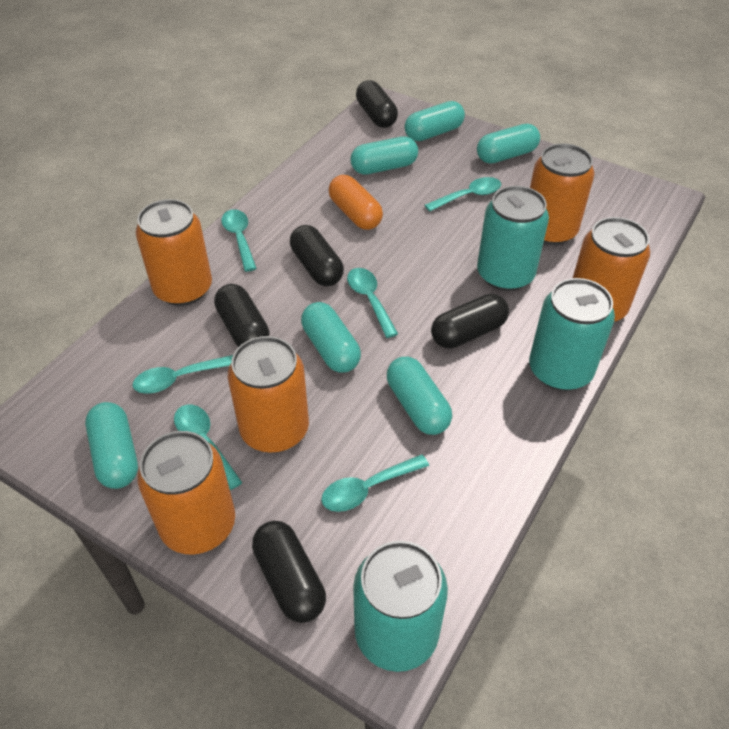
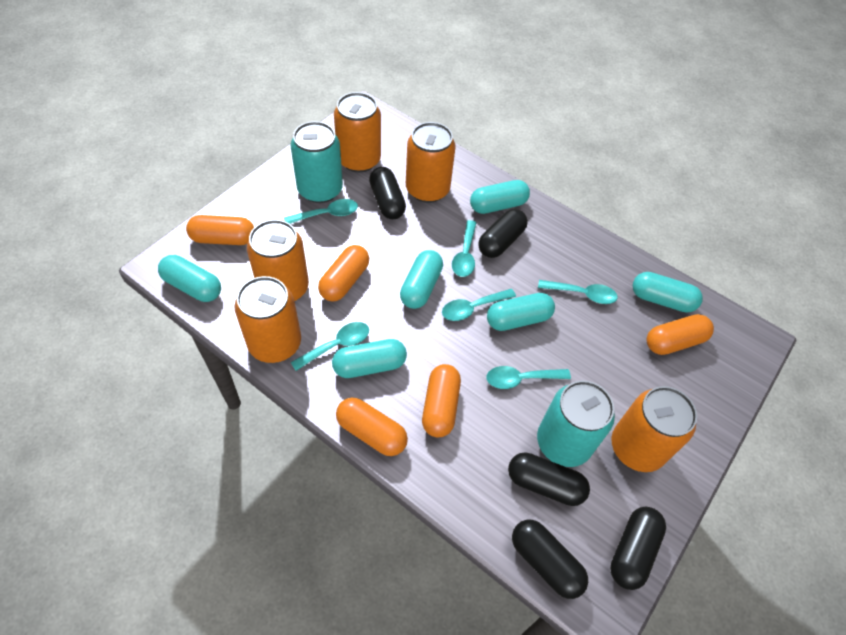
orange capsule: 1 -> 5
turquoise can: 3 -> 2

